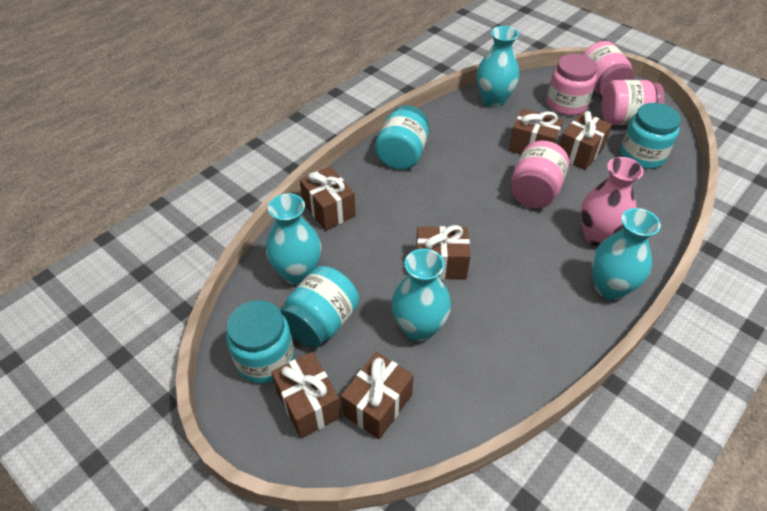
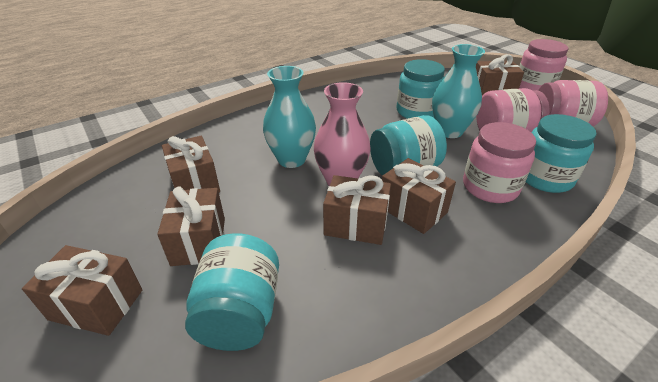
turquoise vase: 4 -> 2

